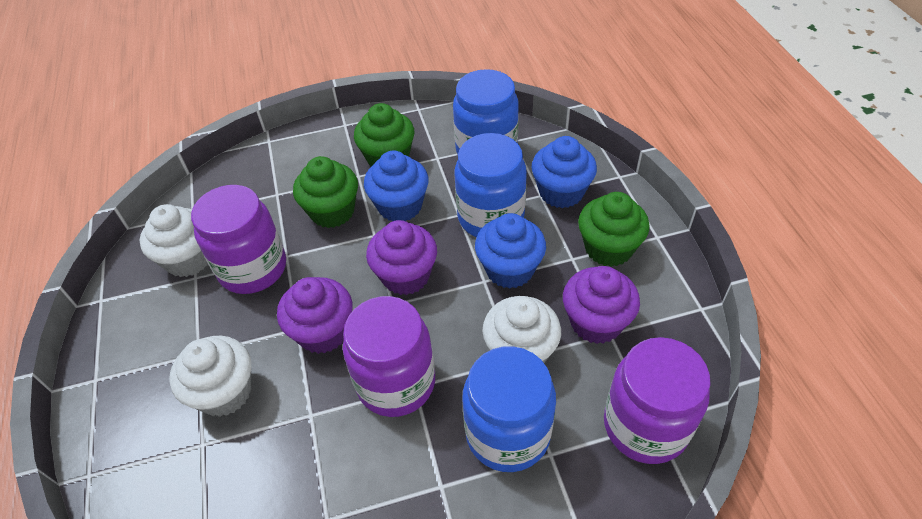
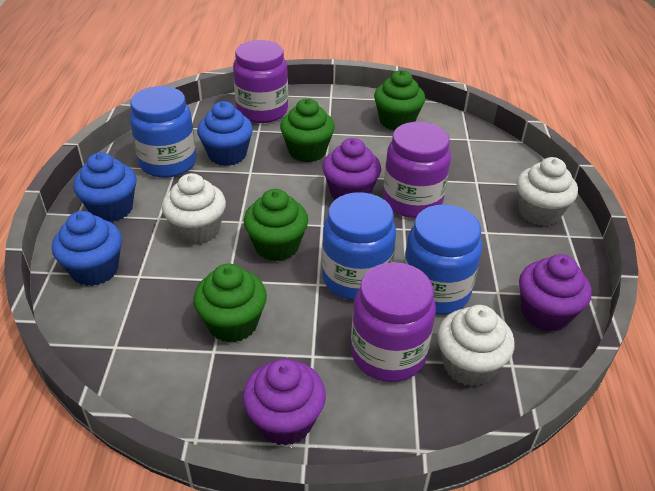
green cupcake: 3 -> 4

